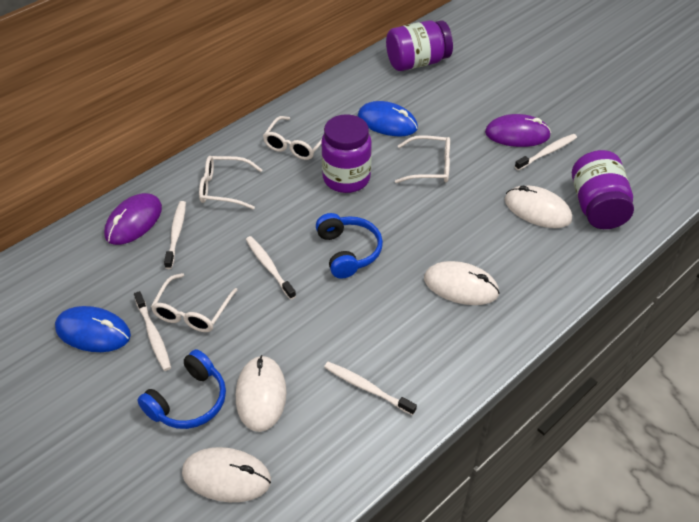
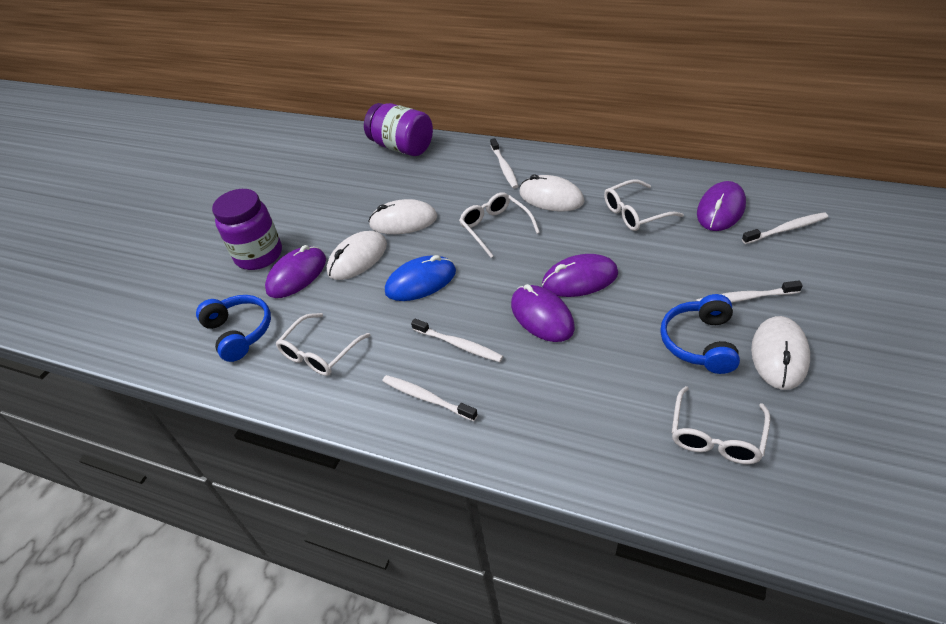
blue mouse: 2 -> 1
purple jar: 3 -> 2
purple mouse: 2 -> 4

